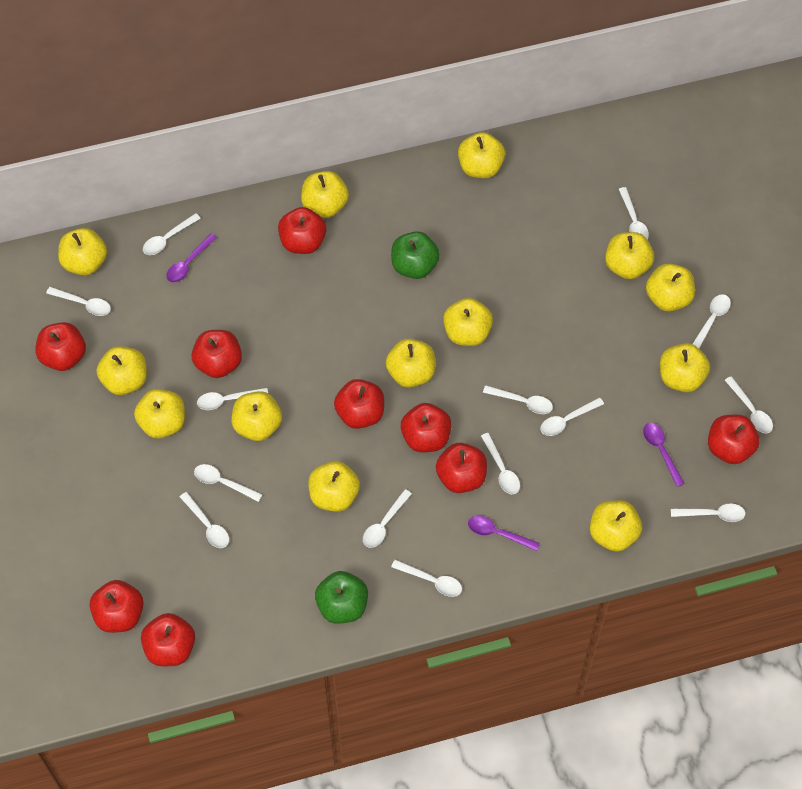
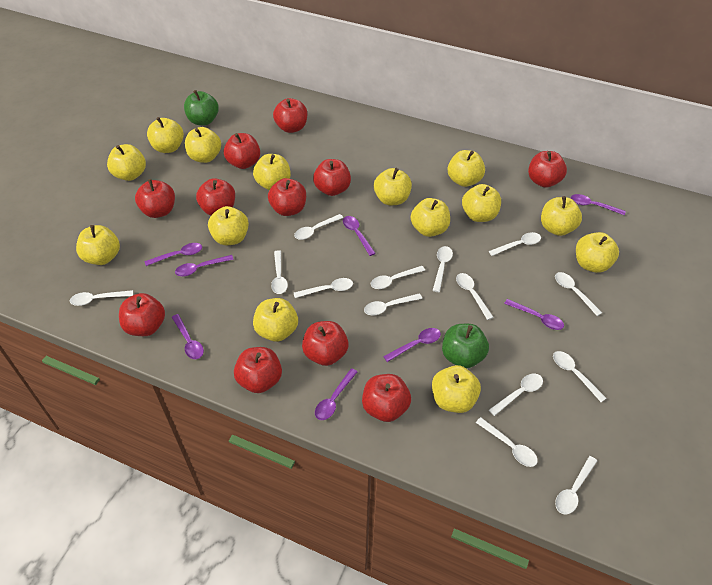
purple spoon: 3 -> 8
red apple: 9 -> 11
yellow apple: 13 -> 14

